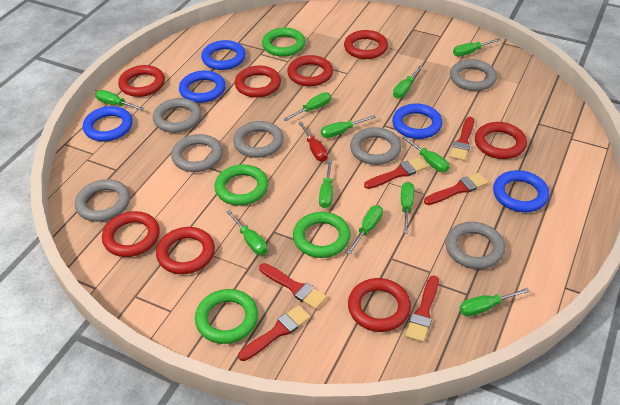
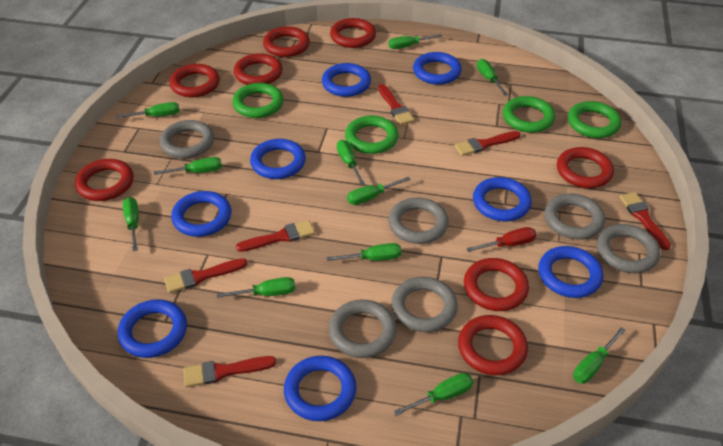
blue ring: 5 -> 8
grey ring: 7 -> 6

